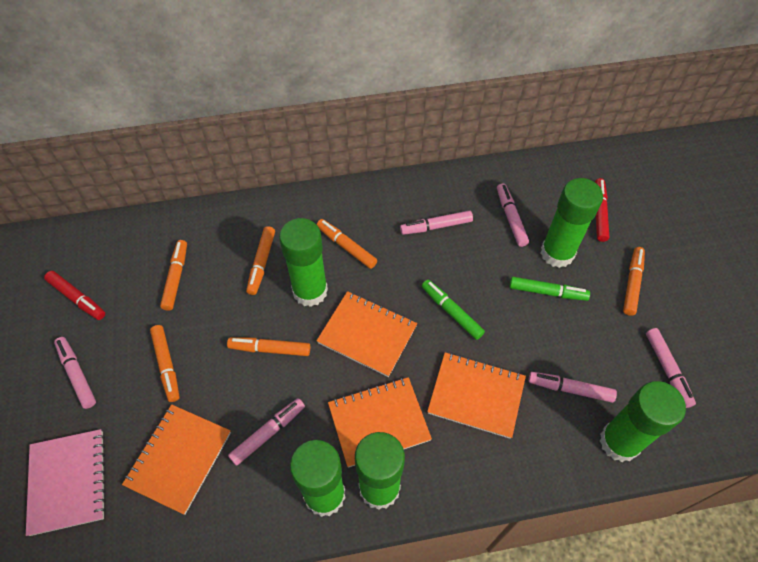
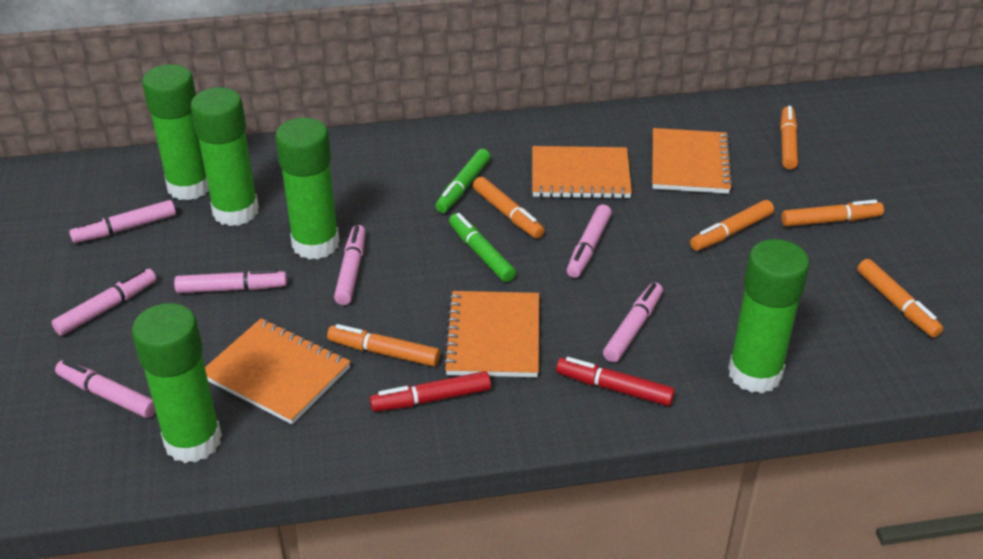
pink marker: 6 -> 7
pink notebook: 1 -> 0

